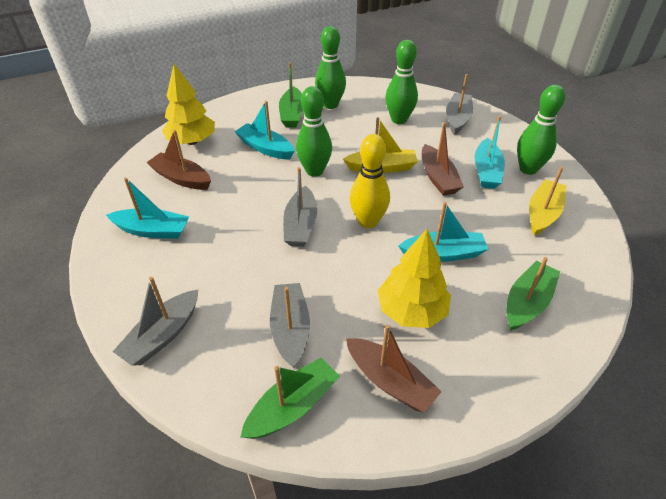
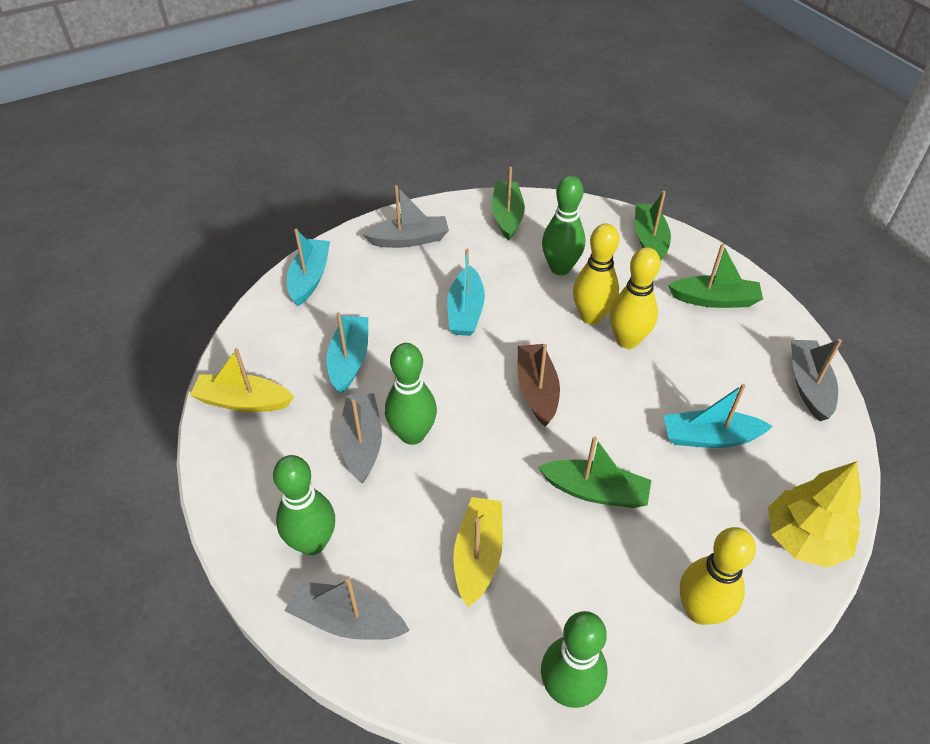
brown boat: 3 -> 1
green boat: 3 -> 4
yellow bowling pin: 1 -> 3
yellow tree: 2 -> 1

